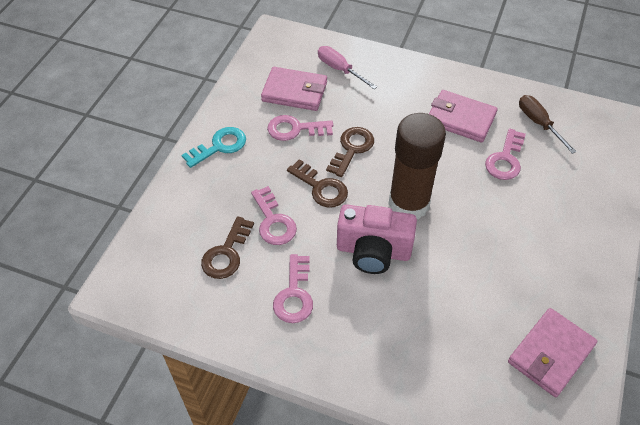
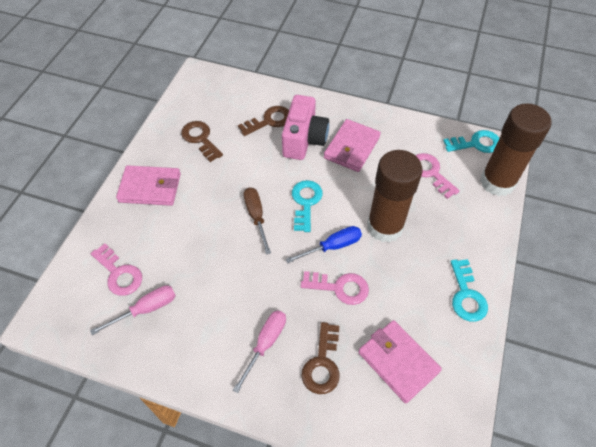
blue screwdriver: 0 -> 1
brown glue stick: 1 -> 2
pink key: 4 -> 3
pink screwdriver: 1 -> 2
turquoise key: 1 -> 3

